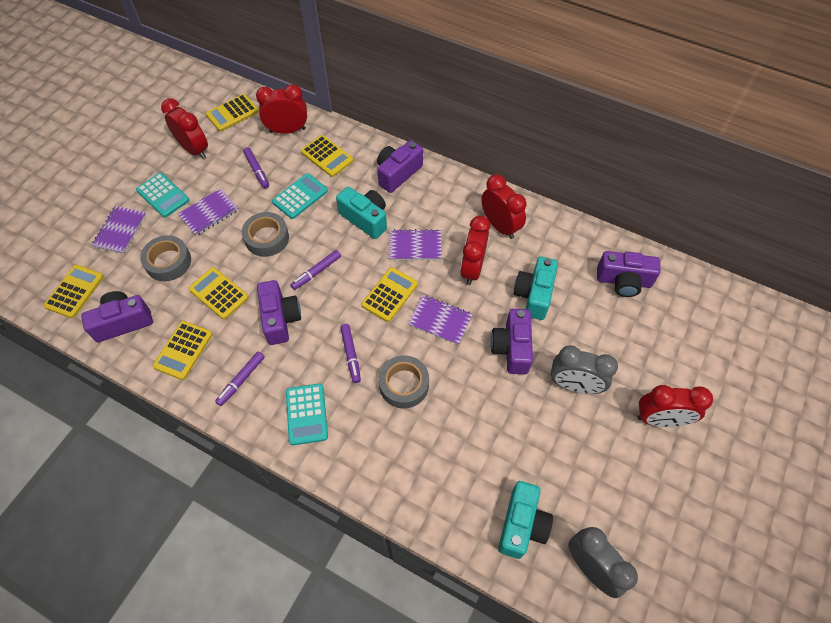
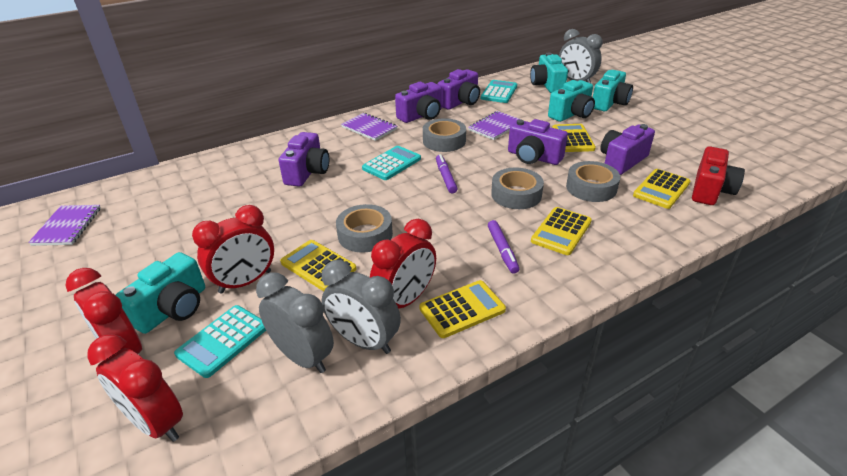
grey clock: 2 -> 3
grey tape: 3 -> 4
purple marker: 4 -> 2
purple notebook: 4 -> 3
red camera: 0 -> 1
red clock: 5 -> 4
turquoise camera: 3 -> 4
yellow calculator: 6 -> 5

